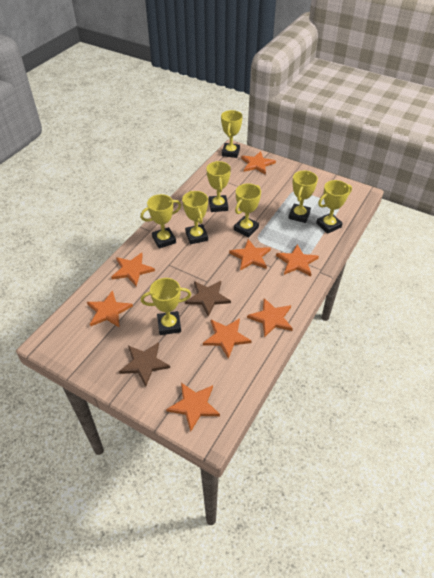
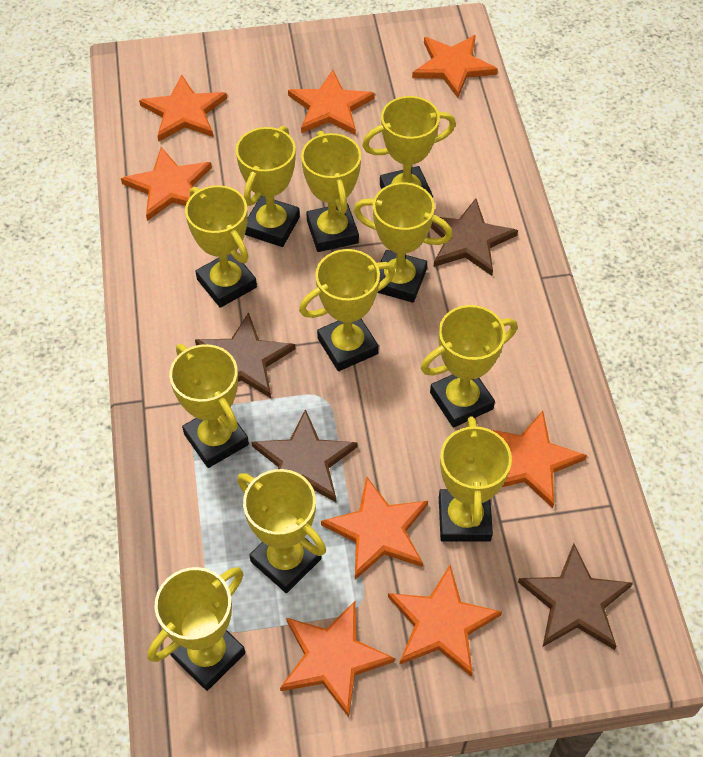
brown star: 2 -> 4
yellow trophy: 8 -> 11

